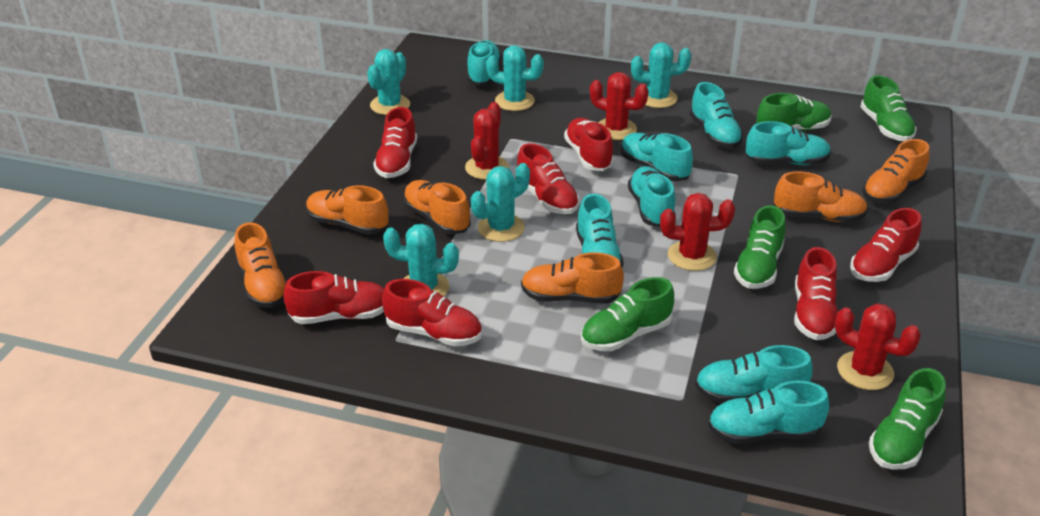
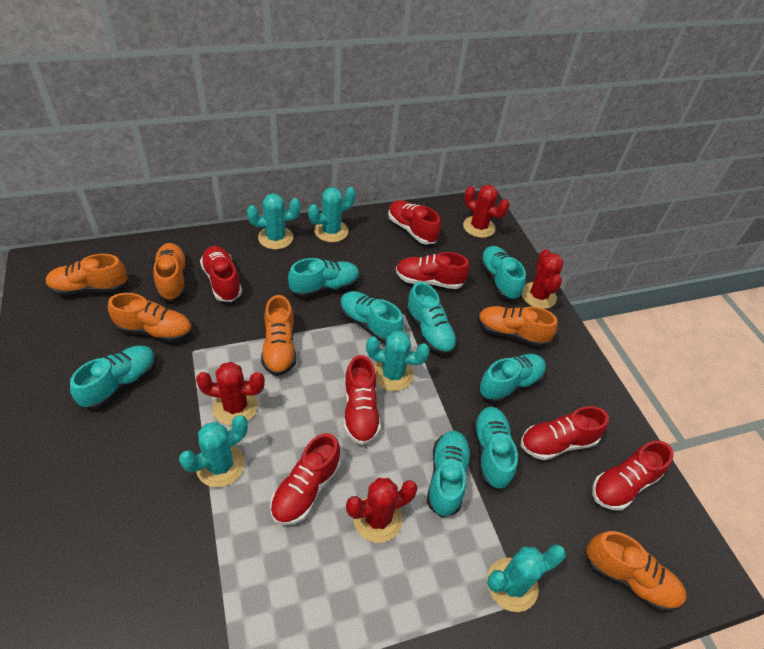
green shoe: 5 -> 0

